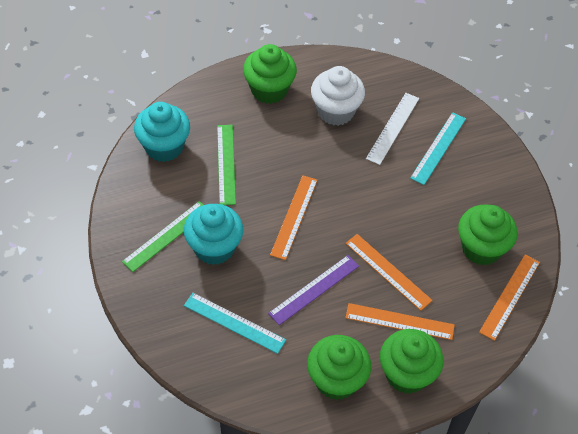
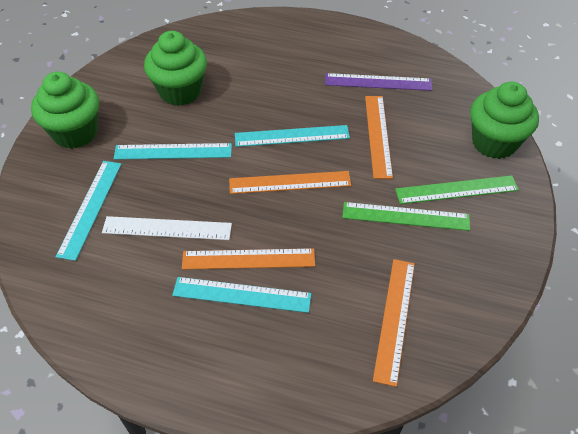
green cupcake: 4 -> 3
turquoise cupcake: 2 -> 0
turquoise ruler: 2 -> 4
white cupcake: 1 -> 0

